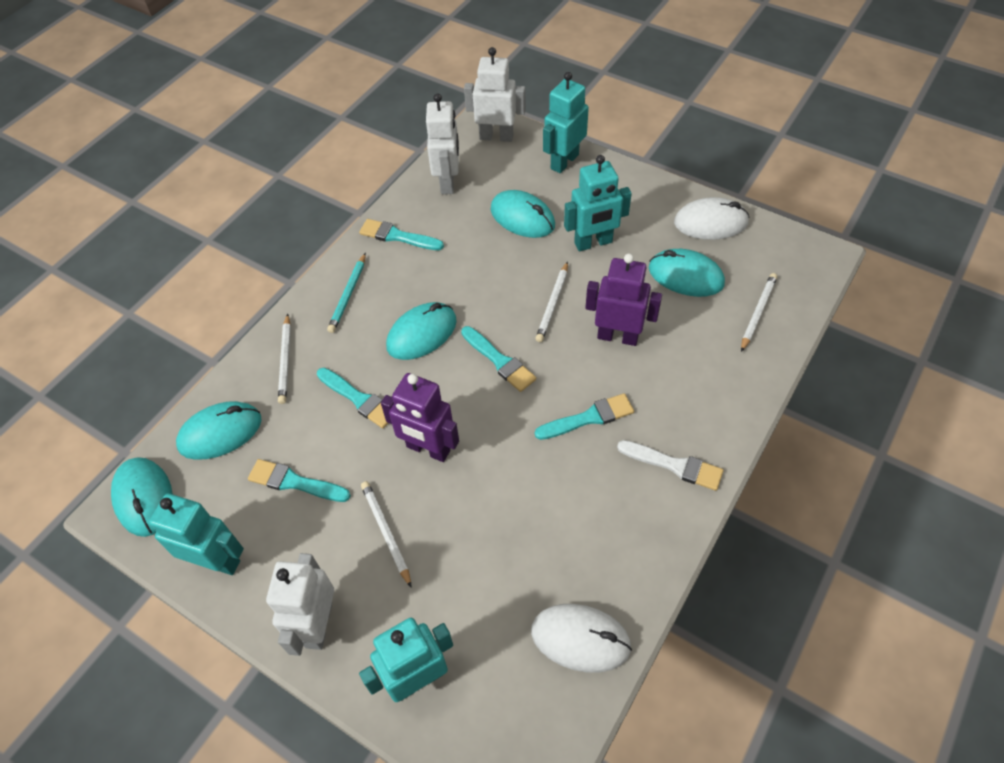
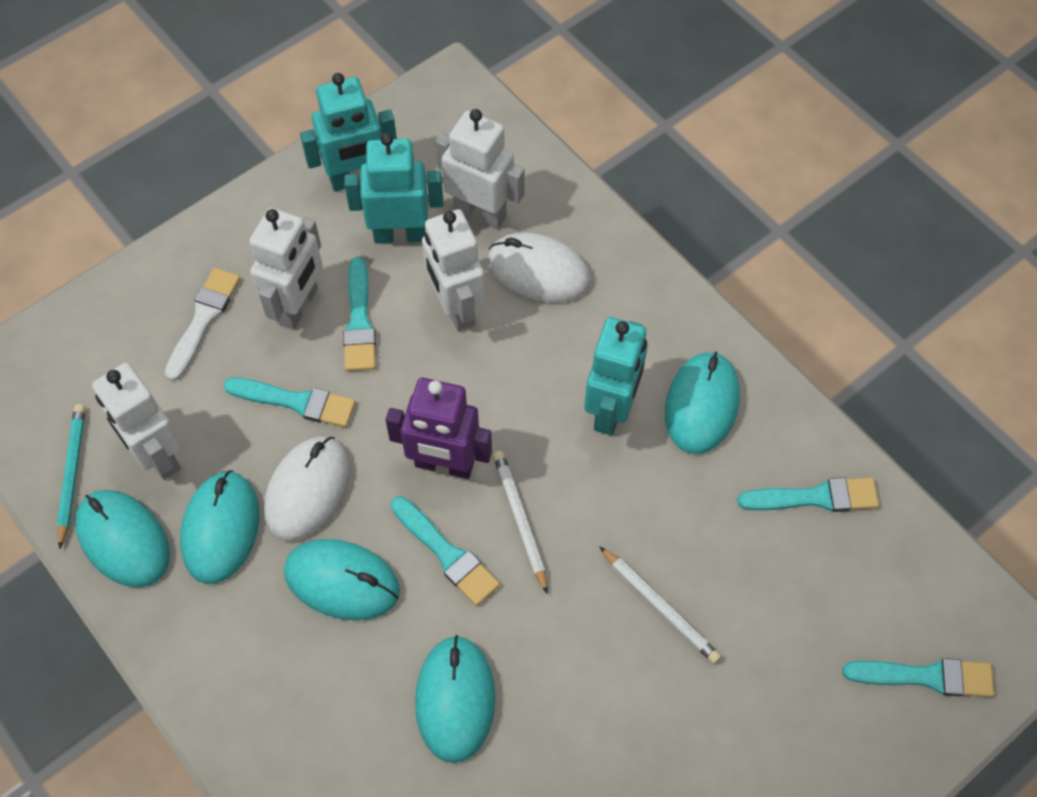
purple robot: 2 -> 1
turquoise robot: 4 -> 3
white pencil: 4 -> 2
white robot: 3 -> 4

